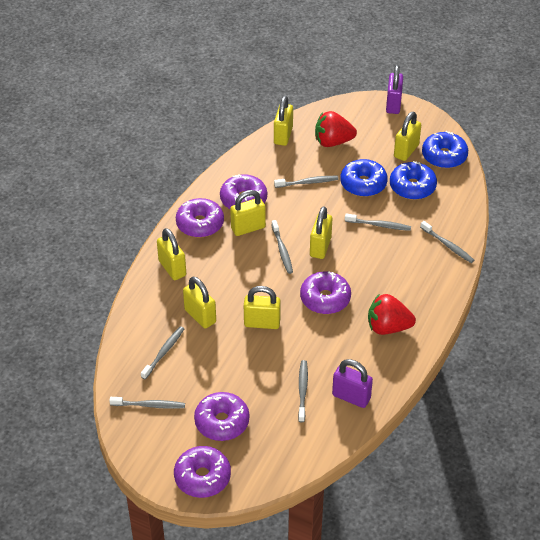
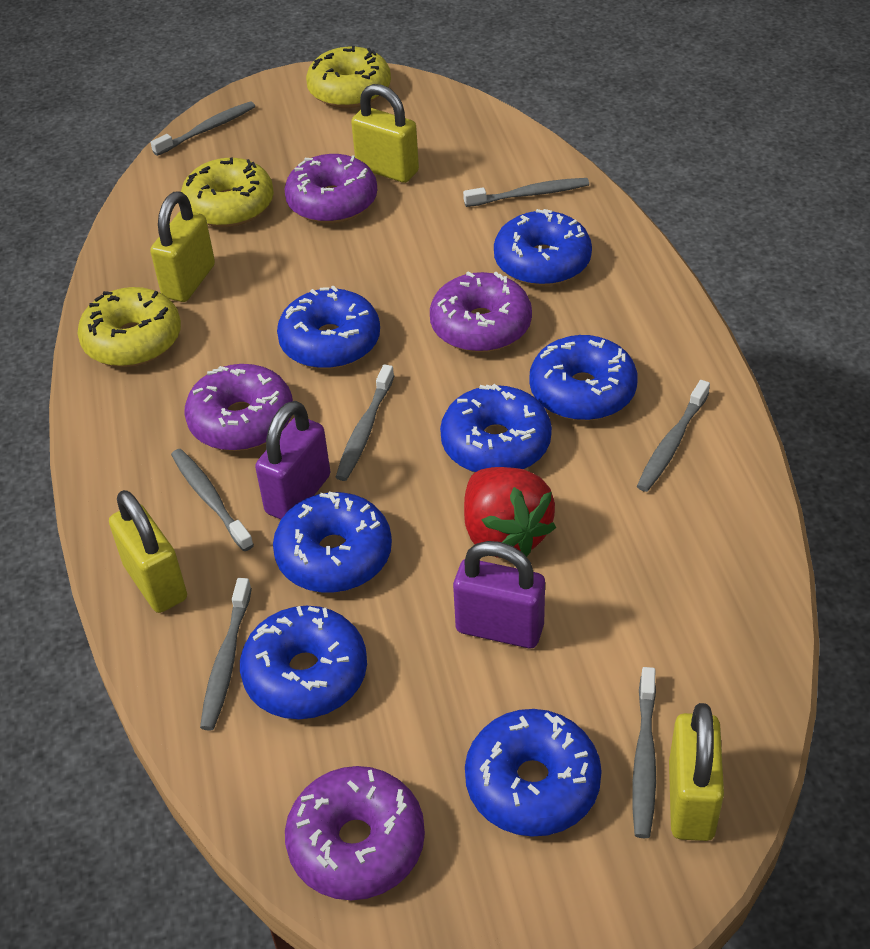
blue donut: 3 -> 7
purple donut: 5 -> 4
red strawberry: 2 -> 1
yellow donut: 0 -> 3
yellow padlock: 7 -> 4

